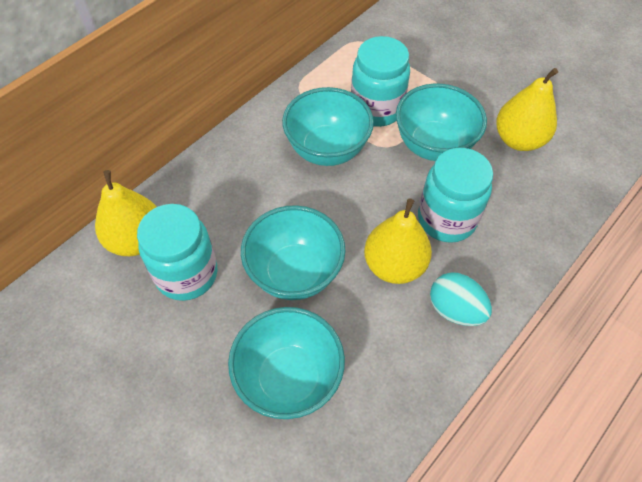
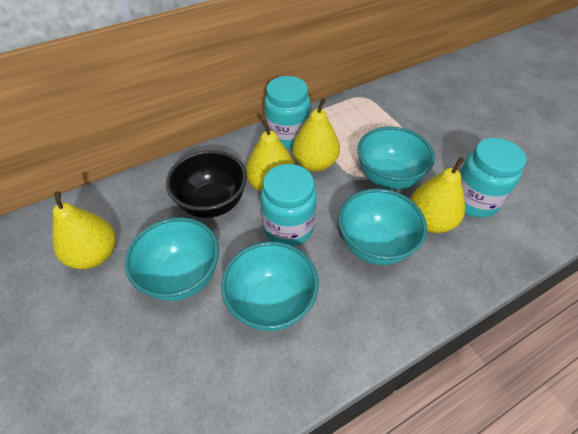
black bowl: 0 -> 1
turquoise egg: 1 -> 0
yellow pear: 3 -> 4

